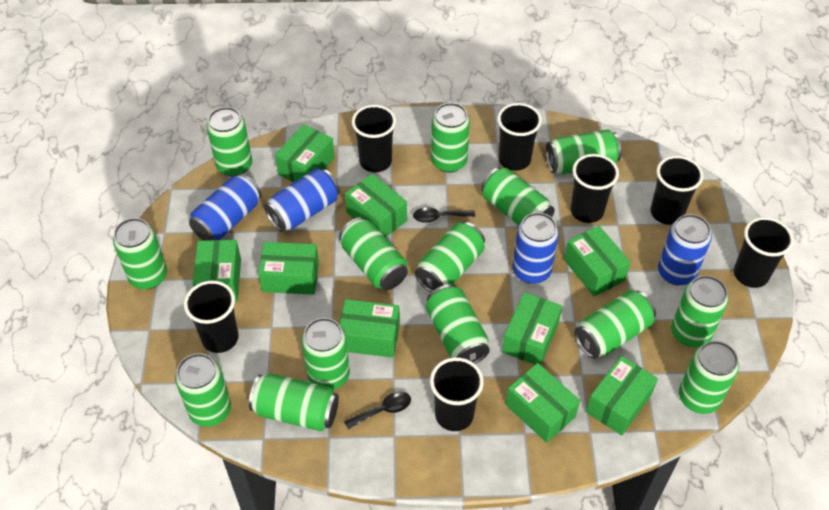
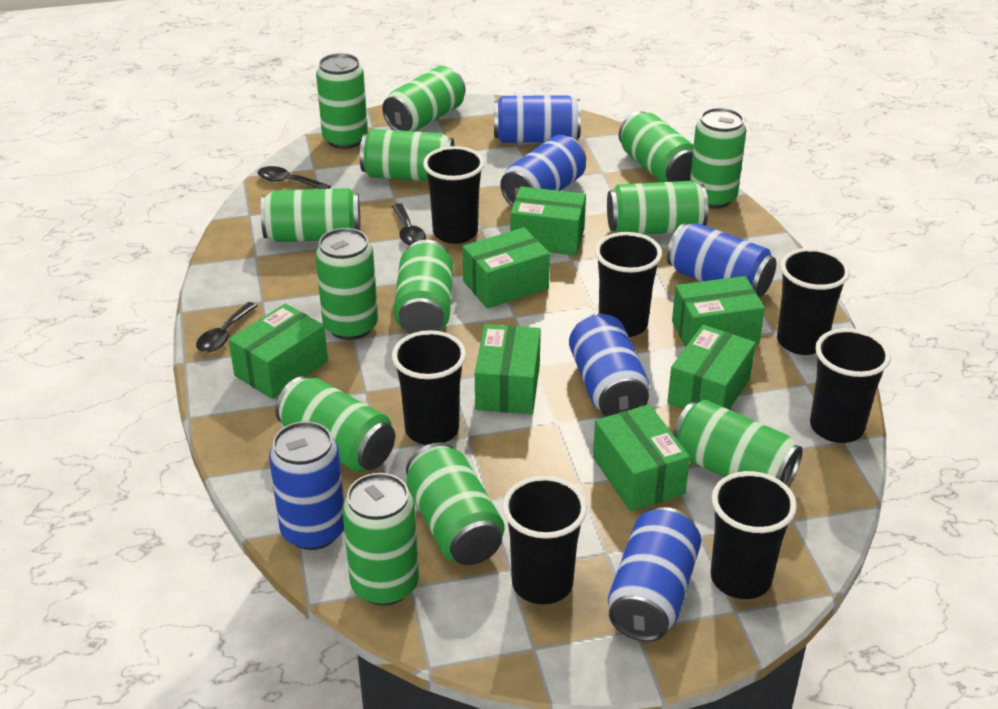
black spoon: 2 -> 3
blue can: 4 -> 6
green box: 9 -> 7
green can: 14 -> 13

